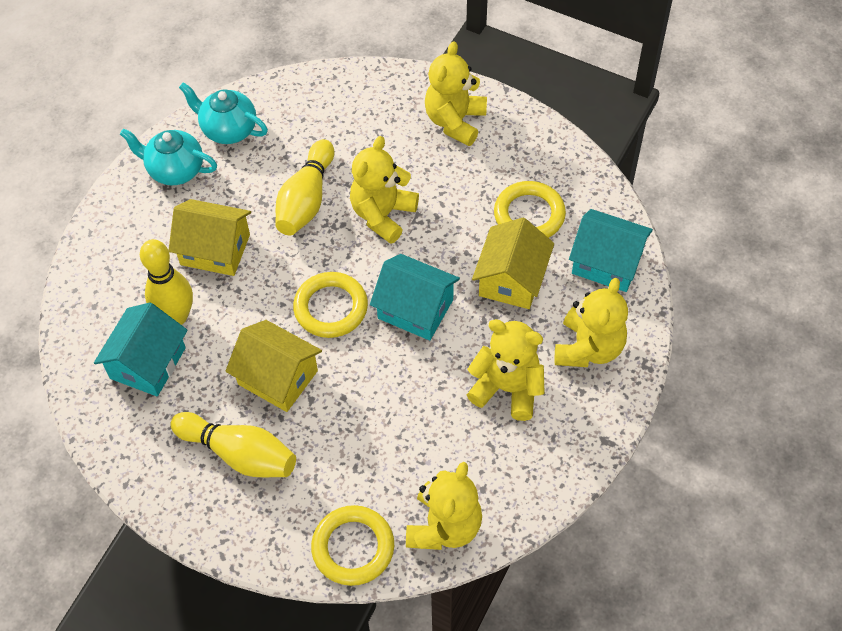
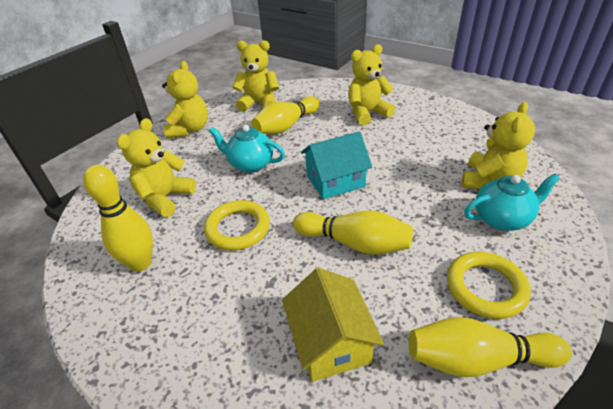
turquoise house: 3 -> 1
yellow bowling pin: 3 -> 4
yellow house: 3 -> 1
yellow ring: 3 -> 2

